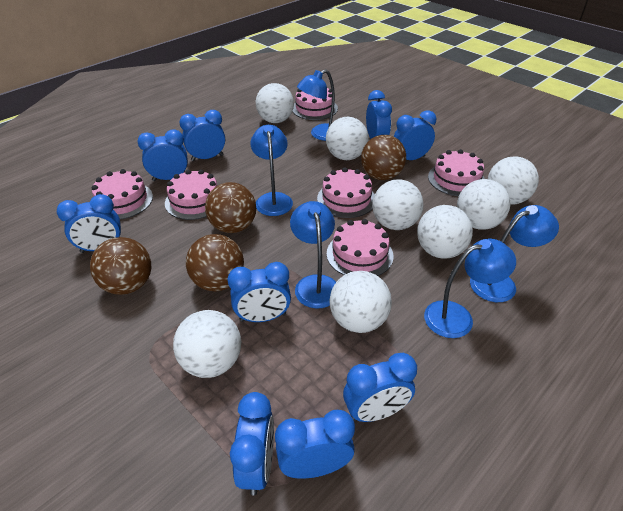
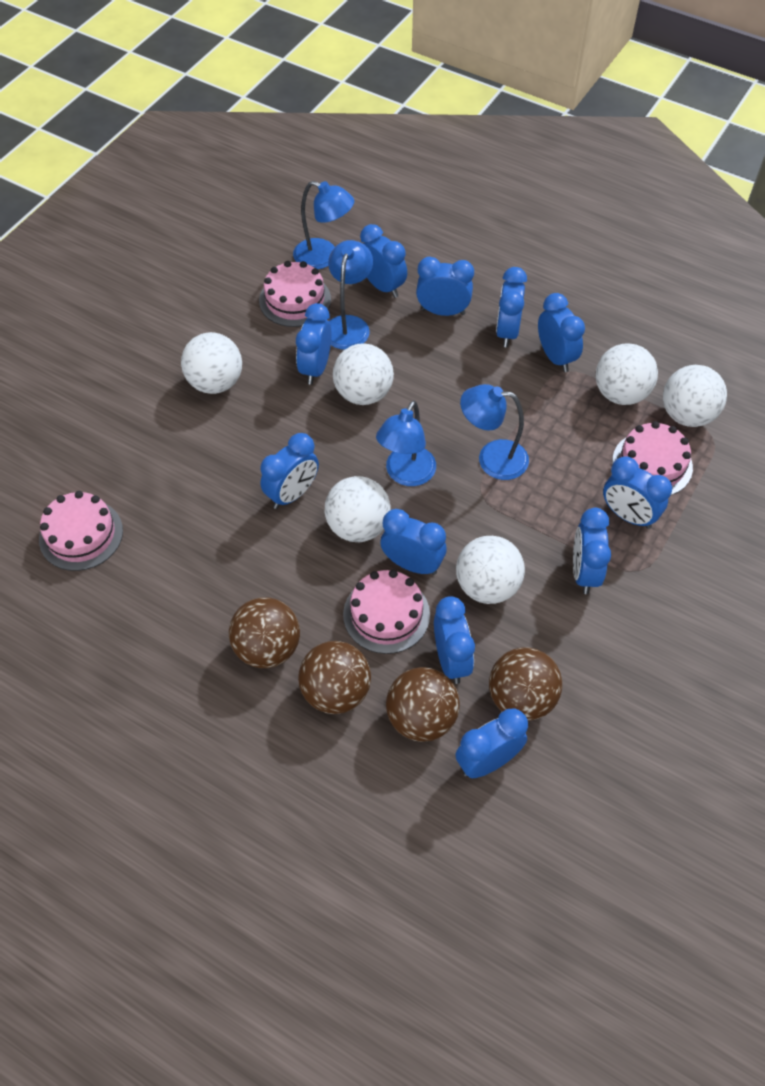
blue clock: 9 -> 11
blue lamp: 5 -> 4
pink cake: 6 -> 4
white ball: 8 -> 6

